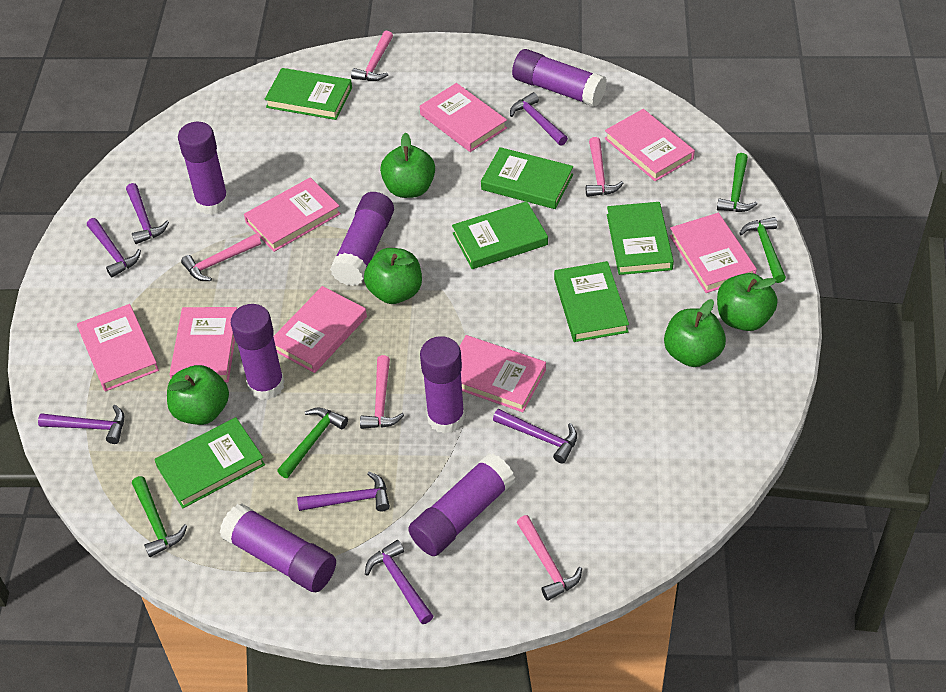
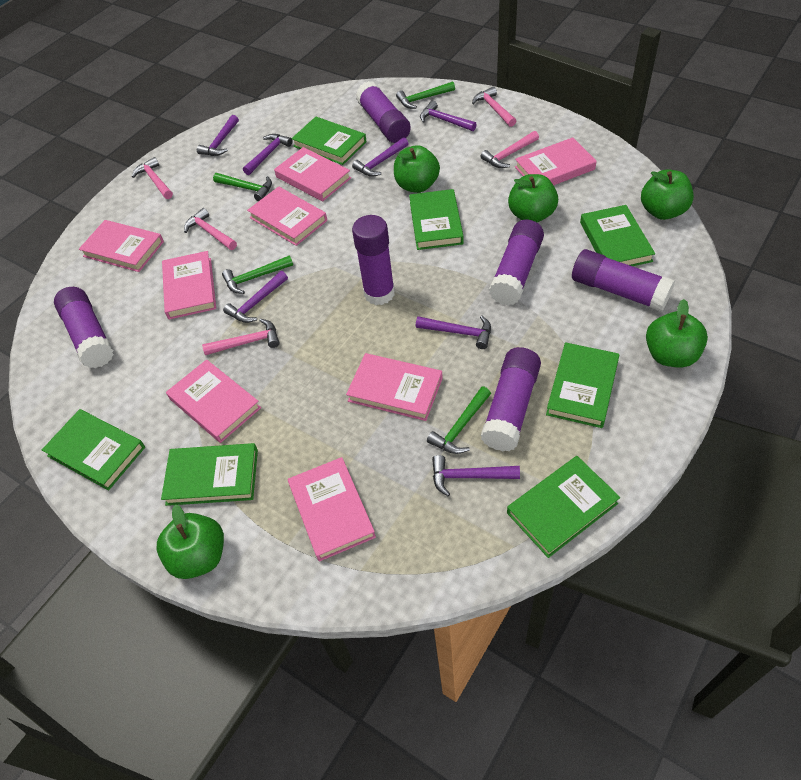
green book: 6 -> 7
purple glue stick: 7 -> 6

